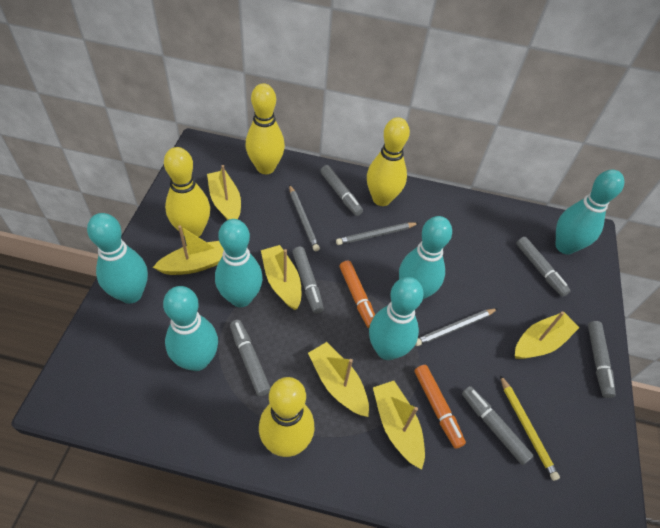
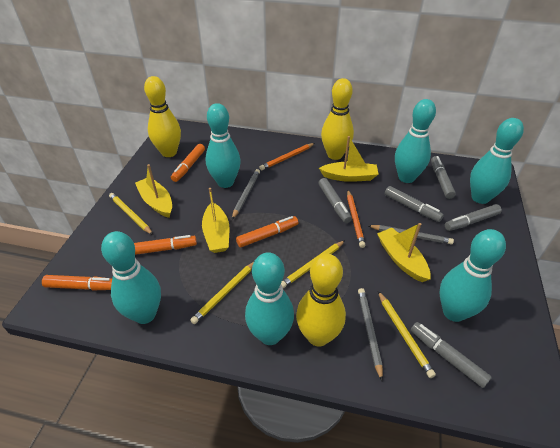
grey marker: 6 -> 5
orange marker: 2 -> 4
orange pencil: 0 -> 2
yellow boat: 6 -> 4
yellow bowling pin: 4 -> 3
yellow pencil: 1 -> 4

